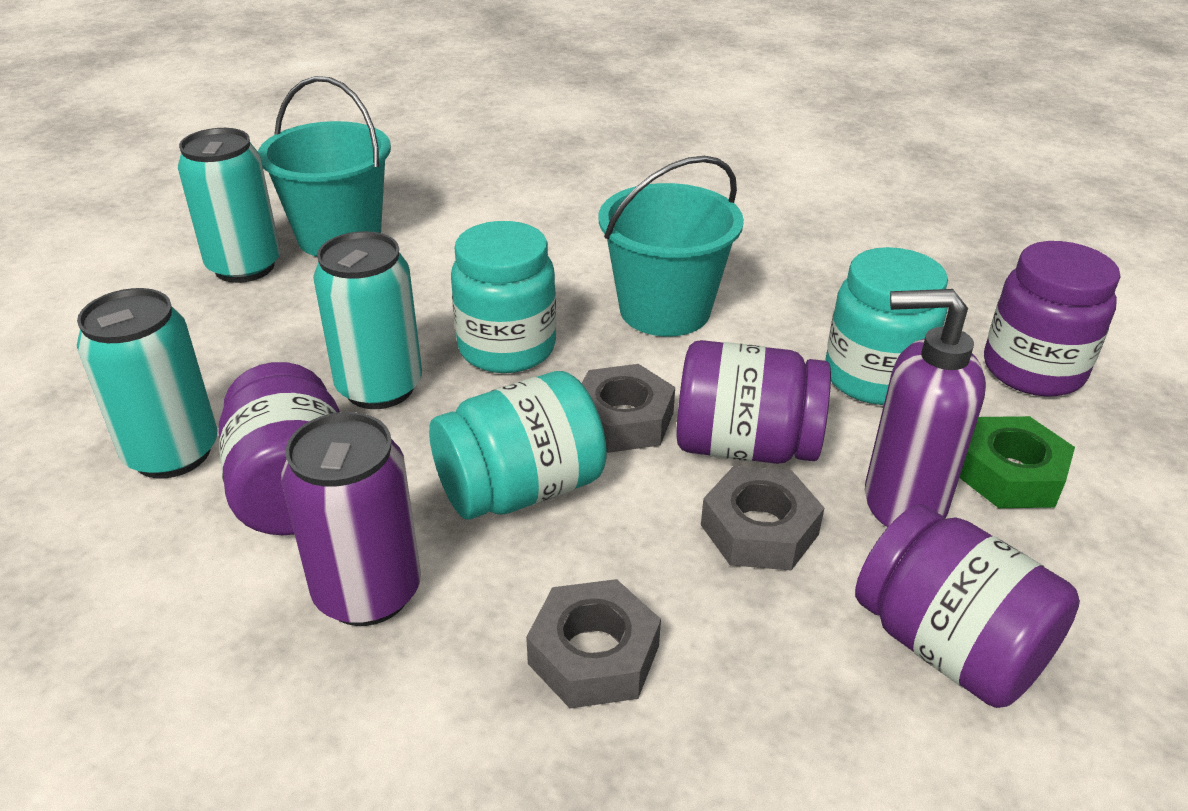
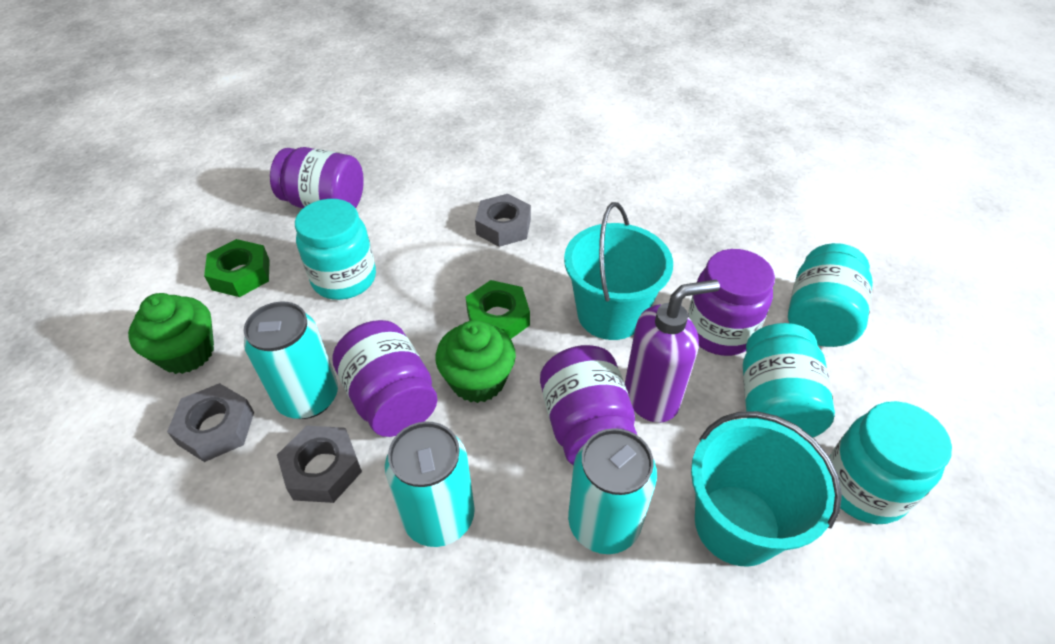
green cupcake: 0 -> 2
green nut: 1 -> 2
purple can: 1 -> 0
turquoise jar: 3 -> 4

